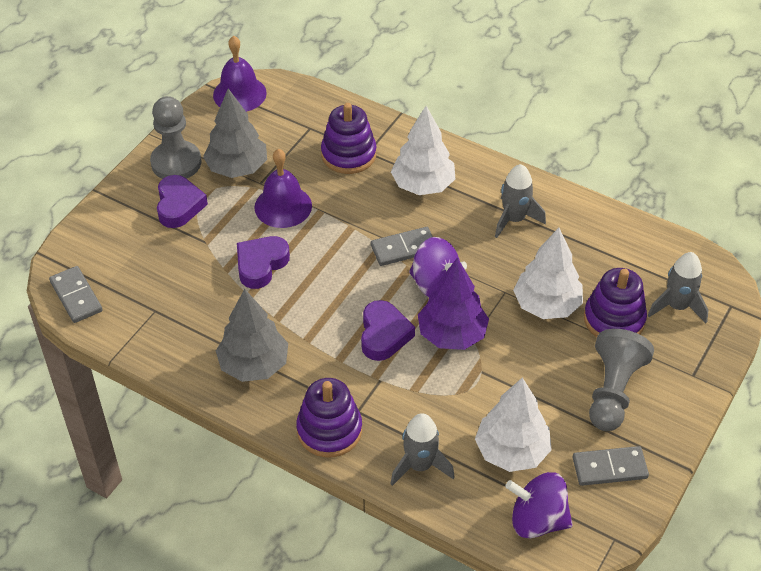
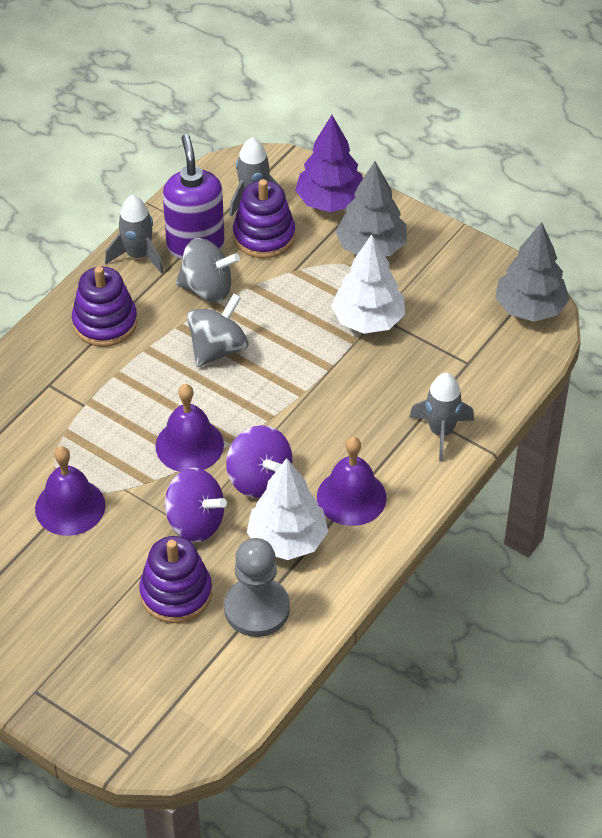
grey domino: 3 -> 0
grey pawn: 2 -> 1
grey spinning top: 0 -> 2
purple bell: 2 -> 3
purple heart: 3 -> 0
purple soap dispenser: 0 -> 1
white tree: 3 -> 2

